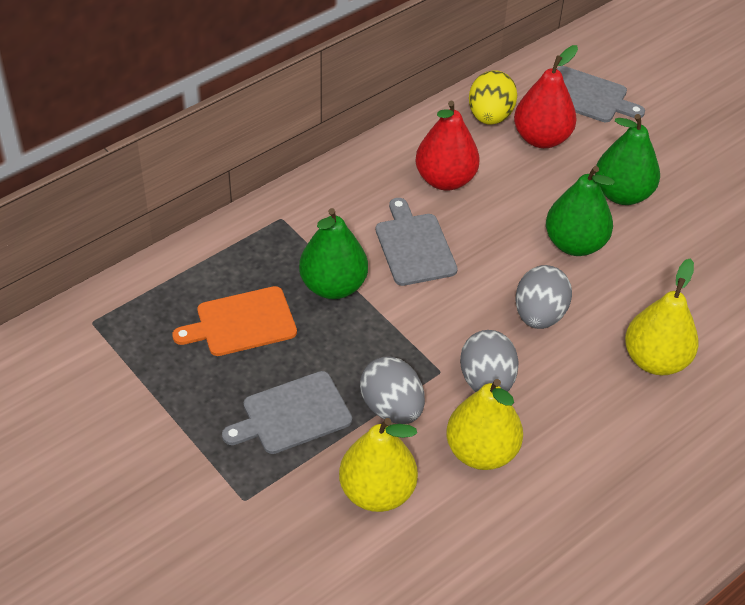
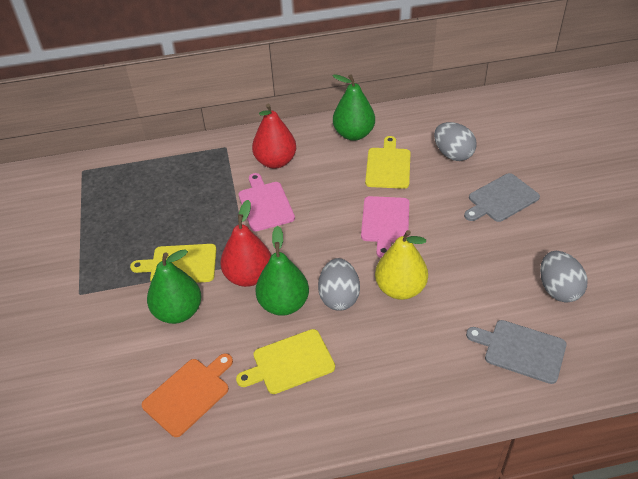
grey cutting board: 3 -> 2
pink cutting board: 0 -> 2
yellow cutting board: 0 -> 3
yellow egg: 1 -> 0
yellow pear: 3 -> 1

